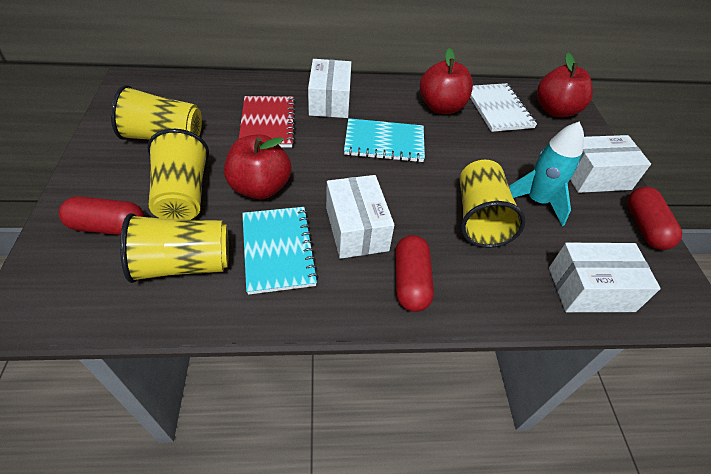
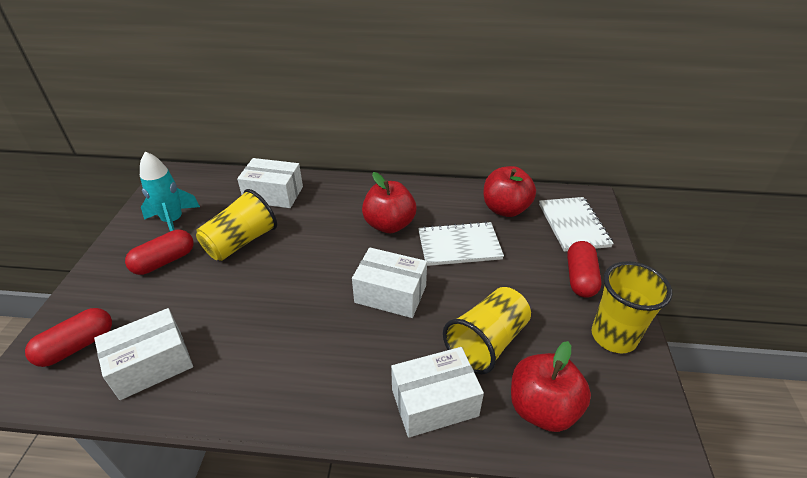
red notebook: 1 -> 0
turquoise notebook: 2 -> 0
white notebook: 1 -> 2
yellow cup: 4 -> 3

